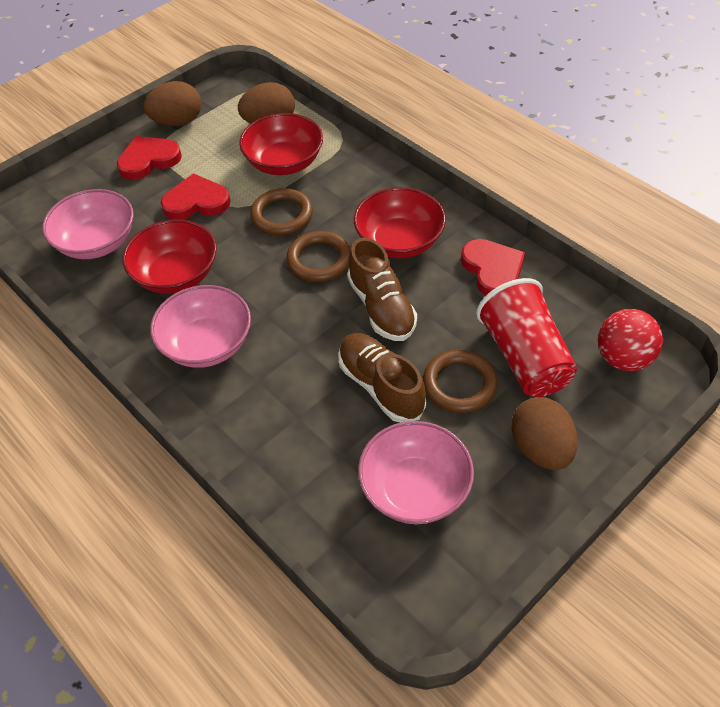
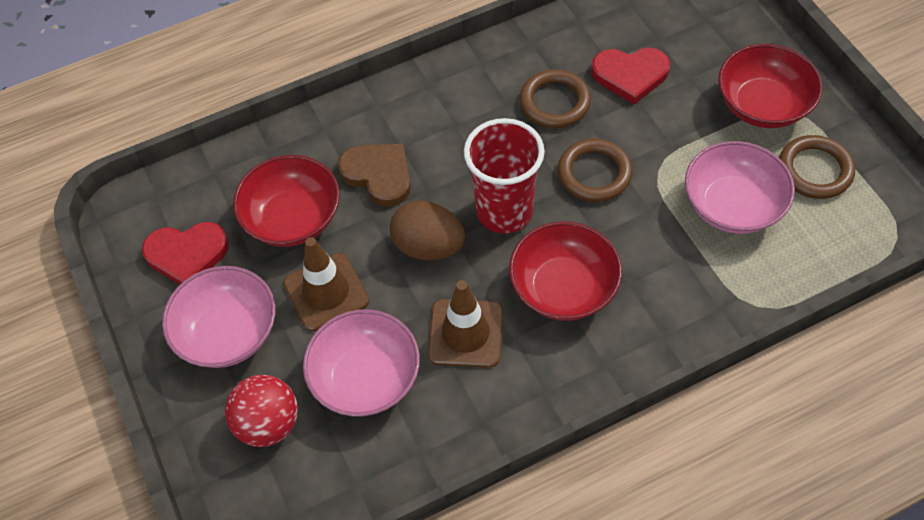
brown egg: 3 -> 1
brown heart: 0 -> 1
brown shoe: 2 -> 0
brown traffic cone: 0 -> 2
red heart: 3 -> 2

